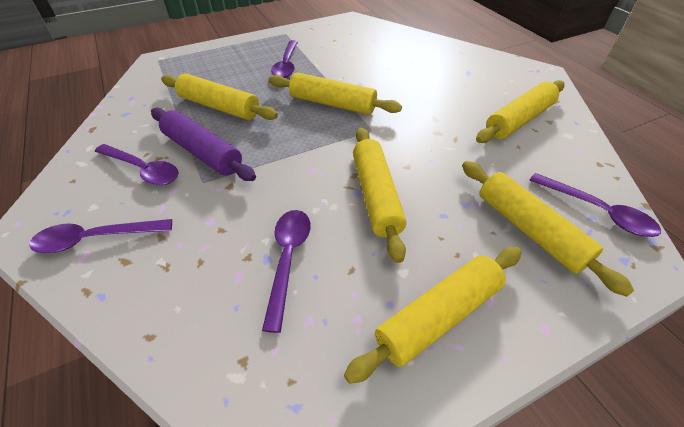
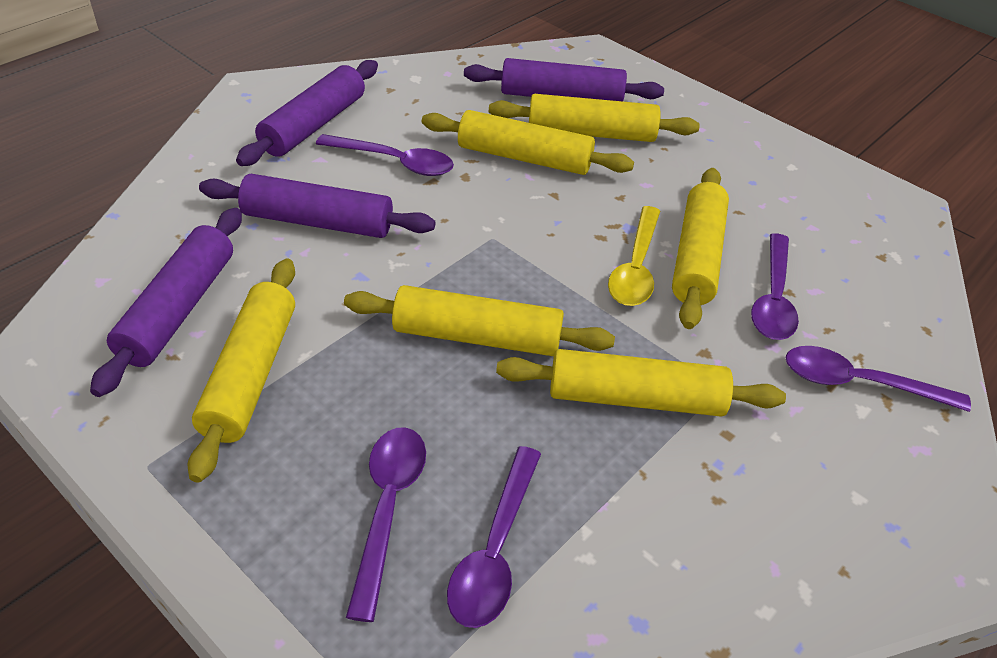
purple rolling pin: 1 -> 4
yellow spoon: 0 -> 1

